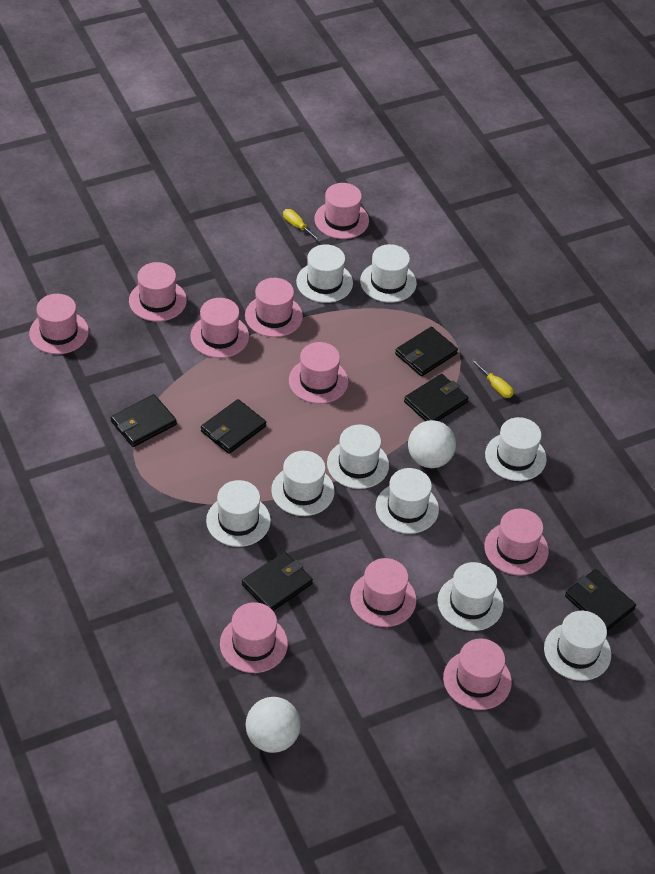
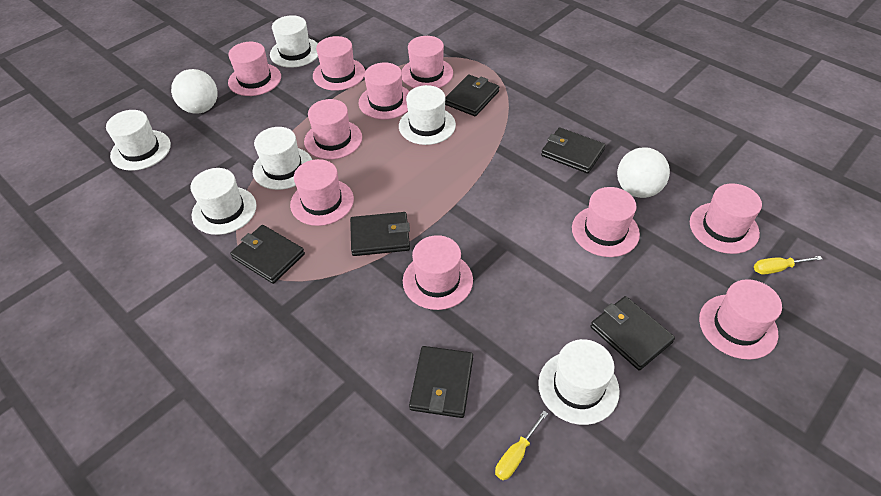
white hat: 9 -> 6

